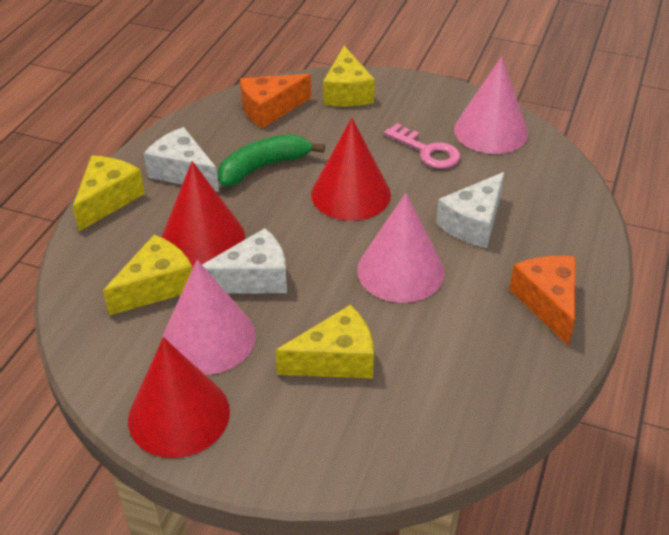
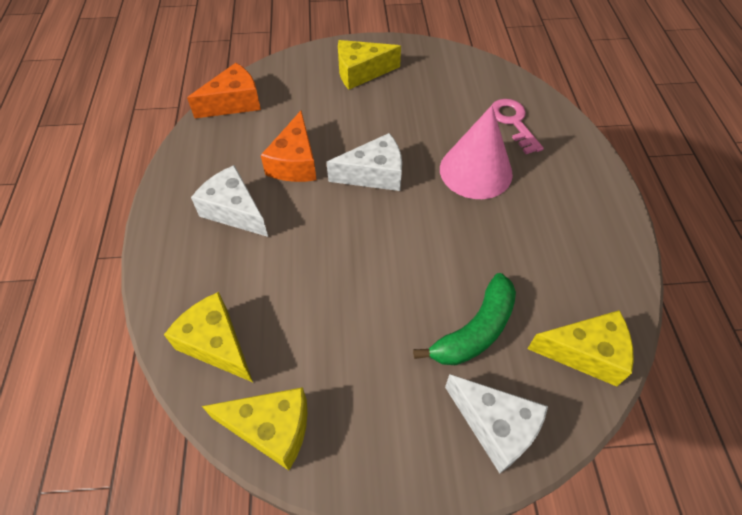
pink cone: 3 -> 1
red cone: 3 -> 0

